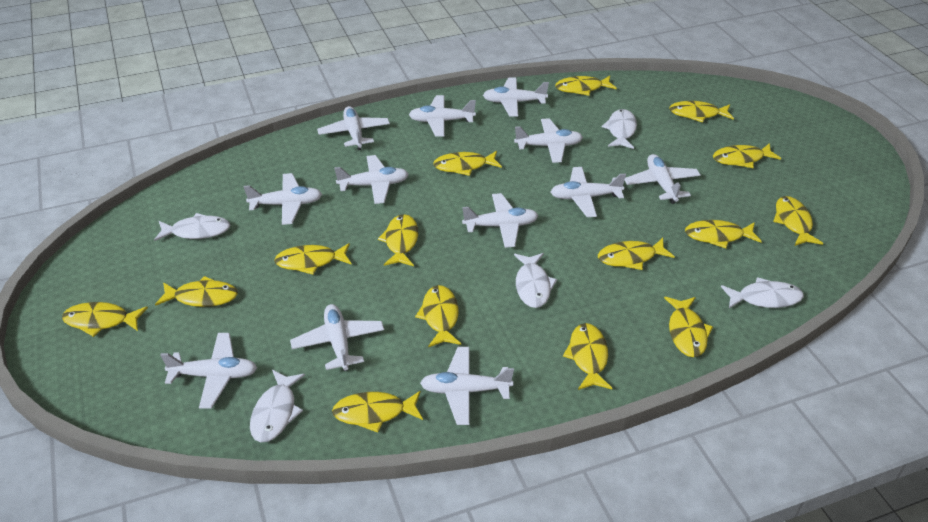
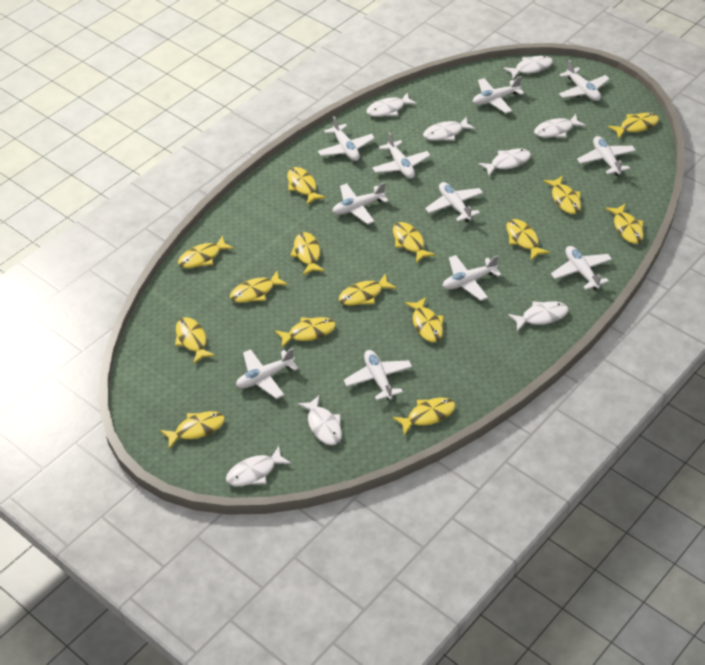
white fish: 5 -> 8
white plane: 12 -> 11

